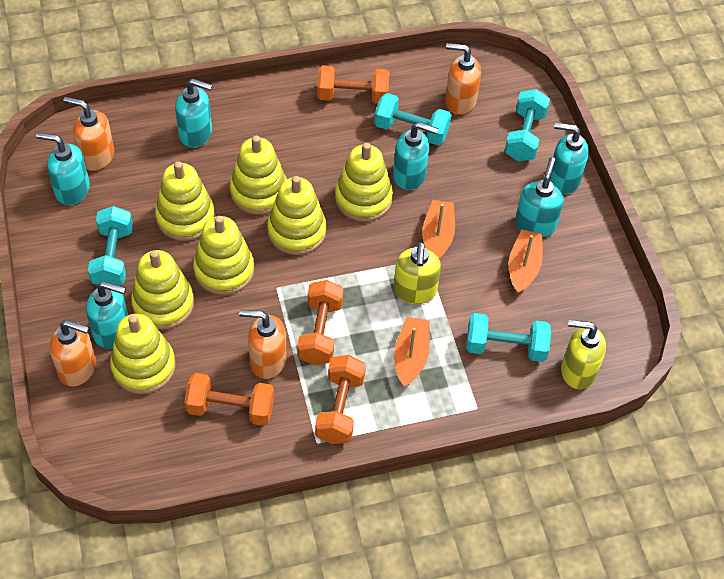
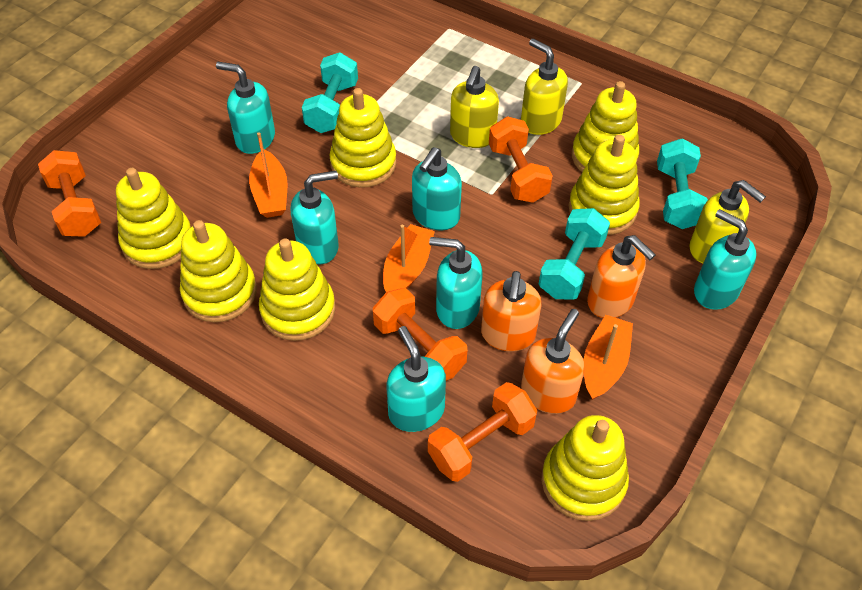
orange soap dispenser: 4 -> 3
turquoise dumbbell: 4 -> 3
yellow soap dispenser: 2 -> 3

